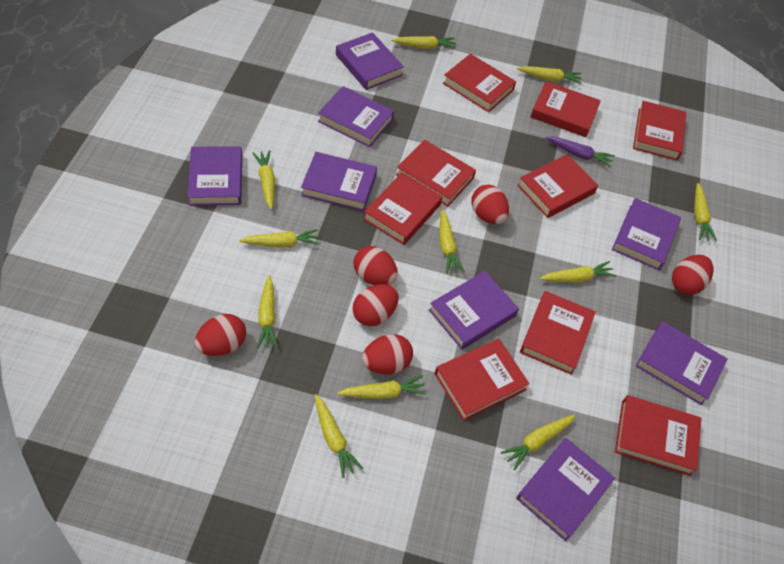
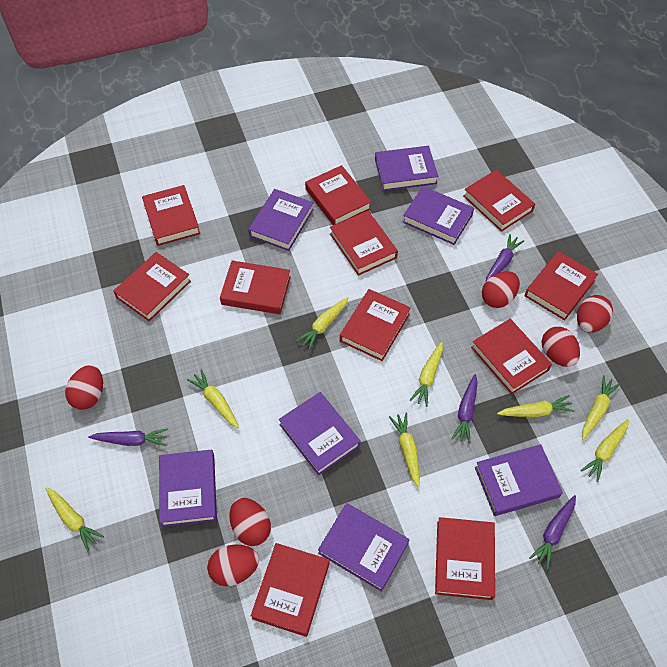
purple book: 8 -> 7
purple carrot: 1 -> 4
red book: 9 -> 11
yellow carrot: 11 -> 8

